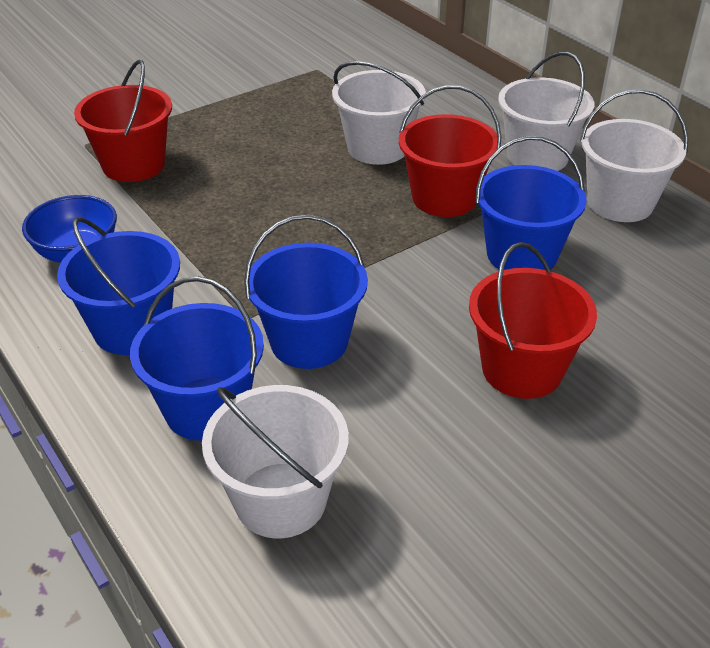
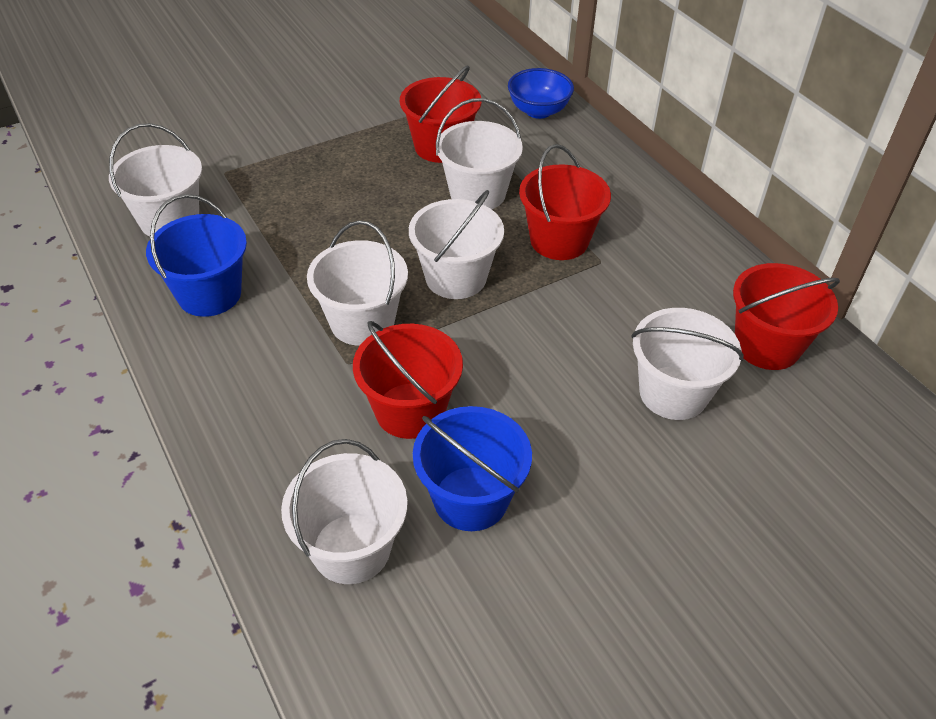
blue bucket: 4 -> 2
red bucket: 3 -> 4
white bucket: 4 -> 6

